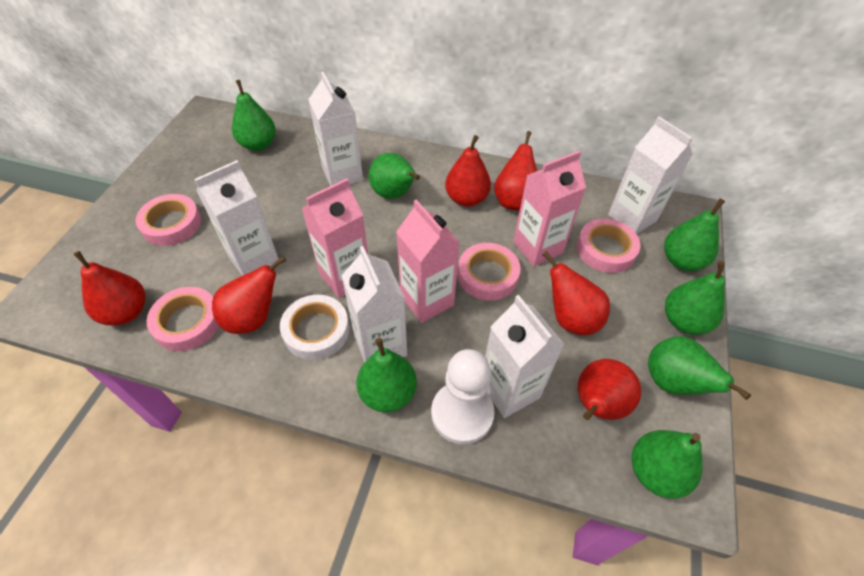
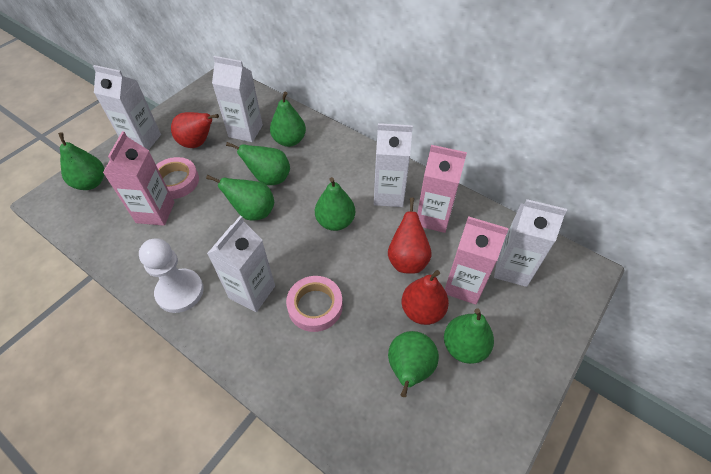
pink tape: 4 -> 2
red pear: 6 -> 3
white tape: 1 -> 0

